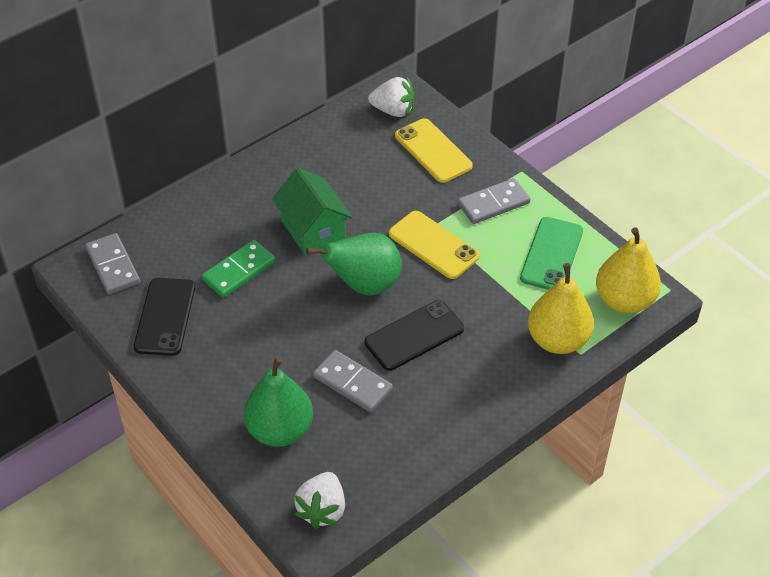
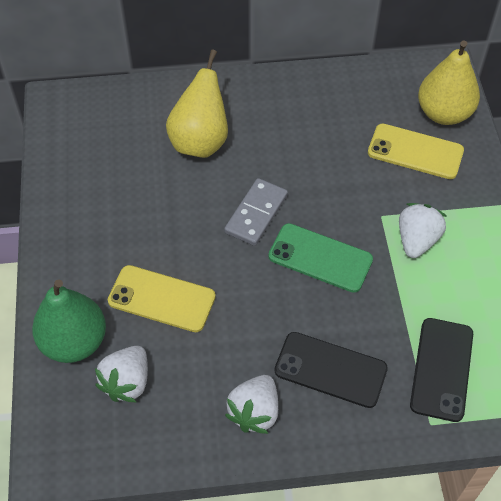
green domino: 1 -> 0
green house: 1 -> 0
green pear: 2 -> 1
grey domino: 3 -> 1
white strawberry: 2 -> 3

